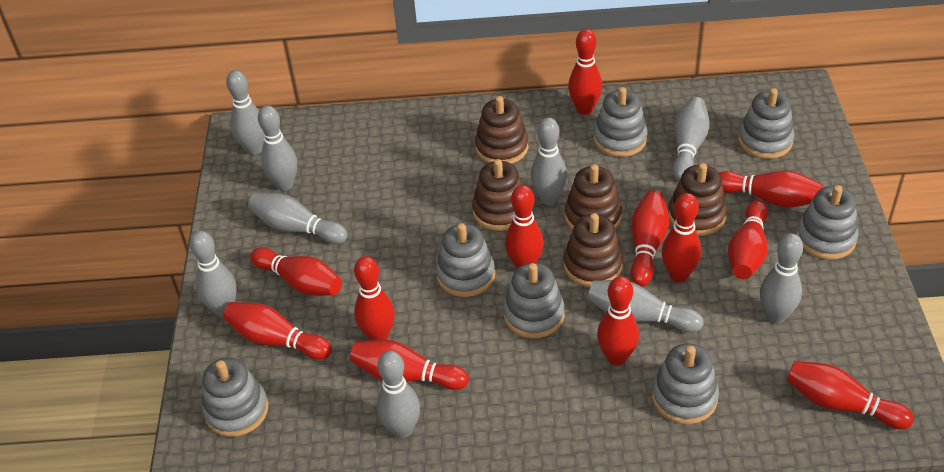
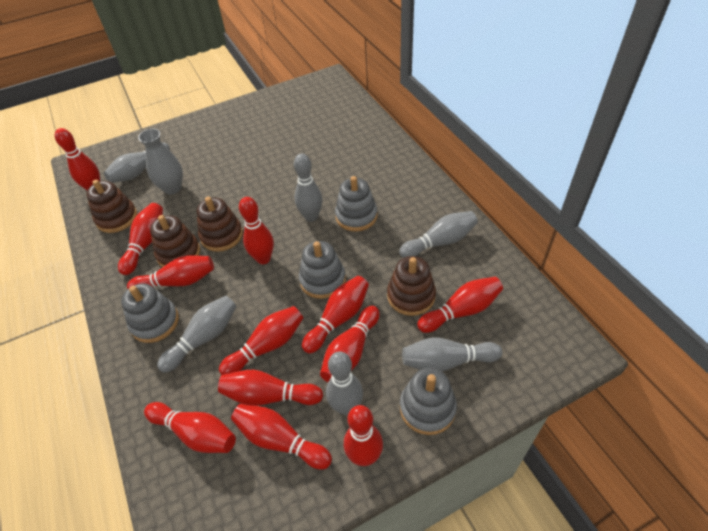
brown stacking toy: 5 -> 4
grey bowling pin: 9 -> 6
grey stacking toy: 7 -> 4
grey vase: 0 -> 1

